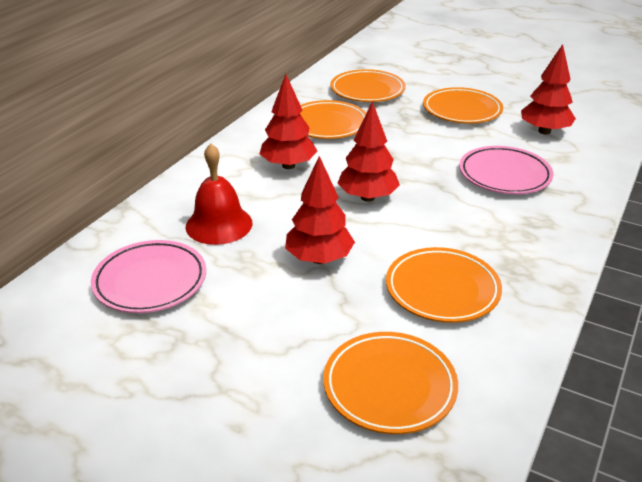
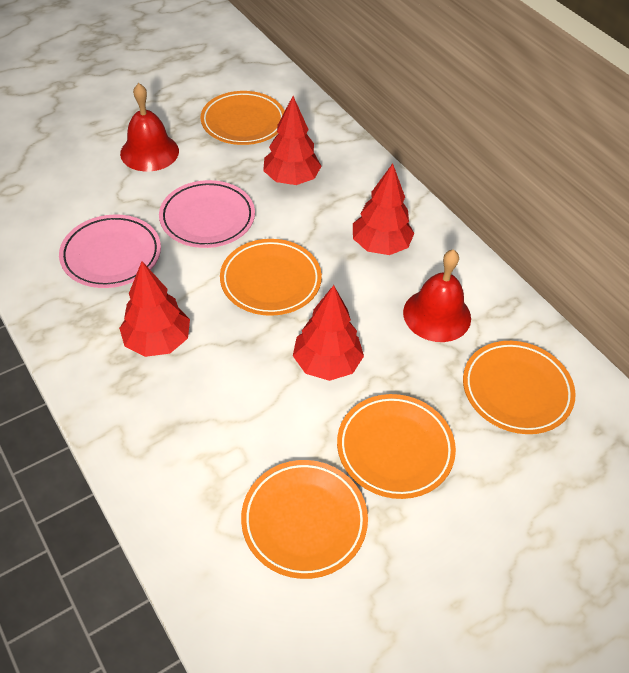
red bell: 1 -> 2

